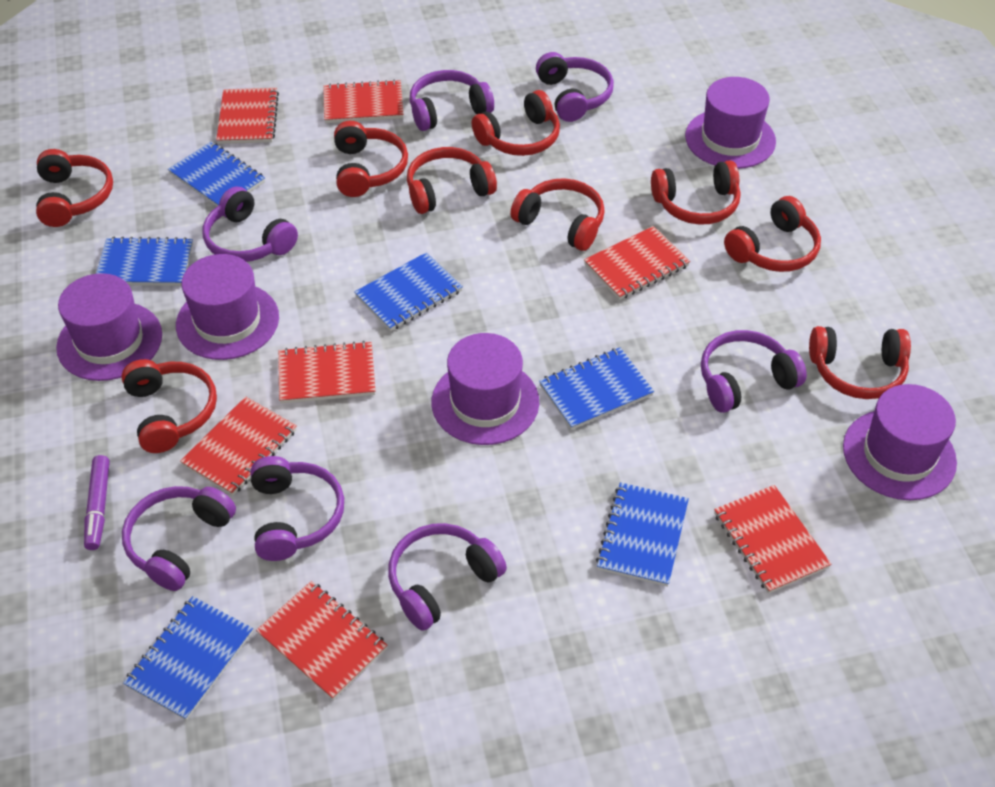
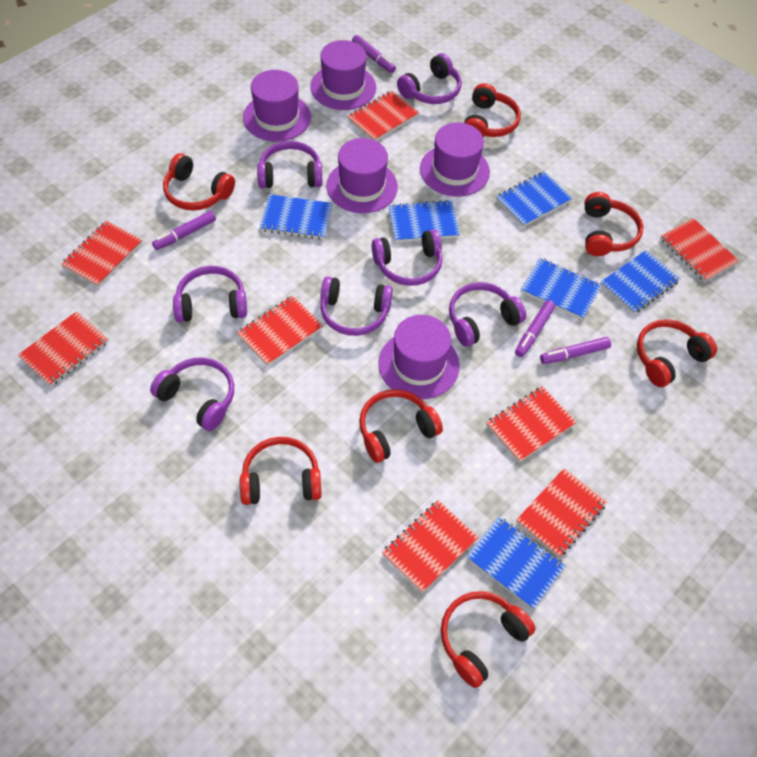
purple marker: 1 -> 4
red headphones: 9 -> 7
red notebook: 7 -> 8

